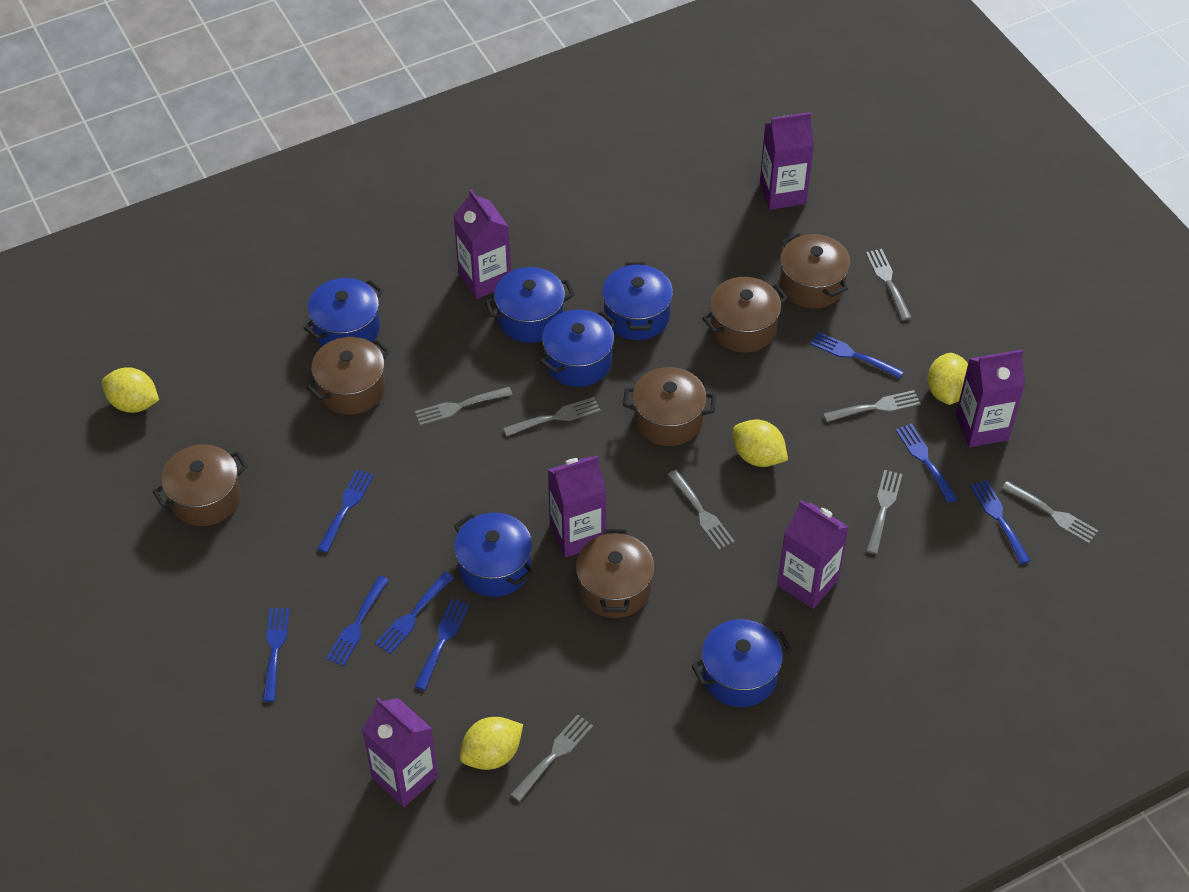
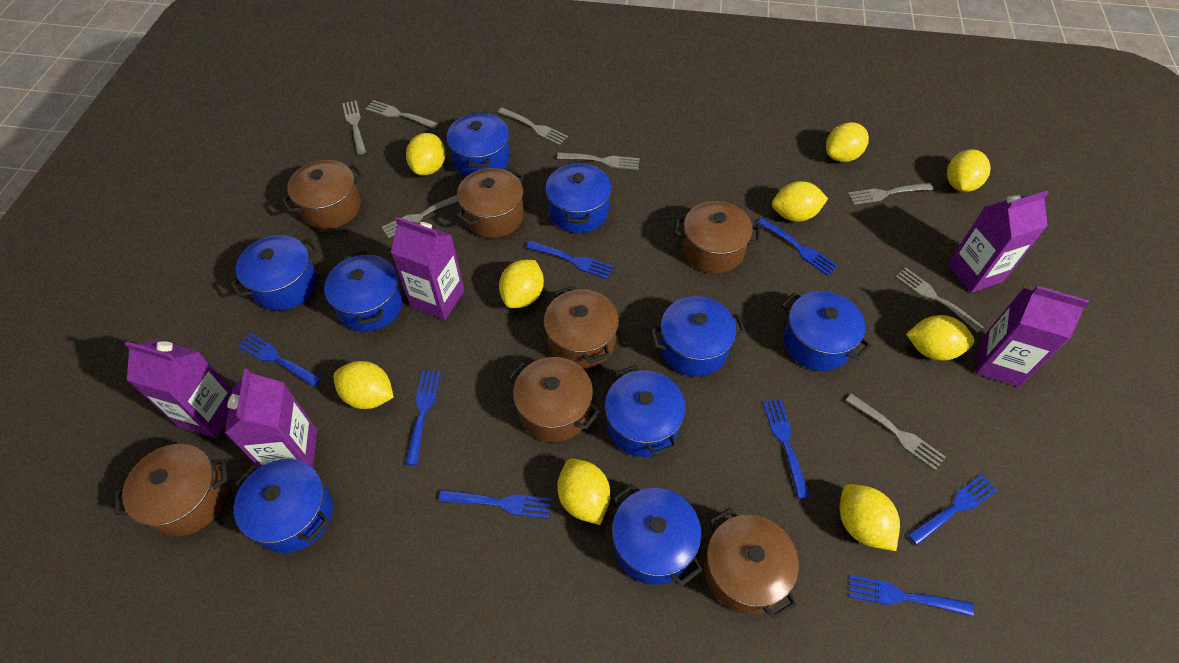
blue pot: 6 -> 9
brown pot: 6 -> 7
purple carton: 6 -> 5
yellow lemon: 4 -> 9

